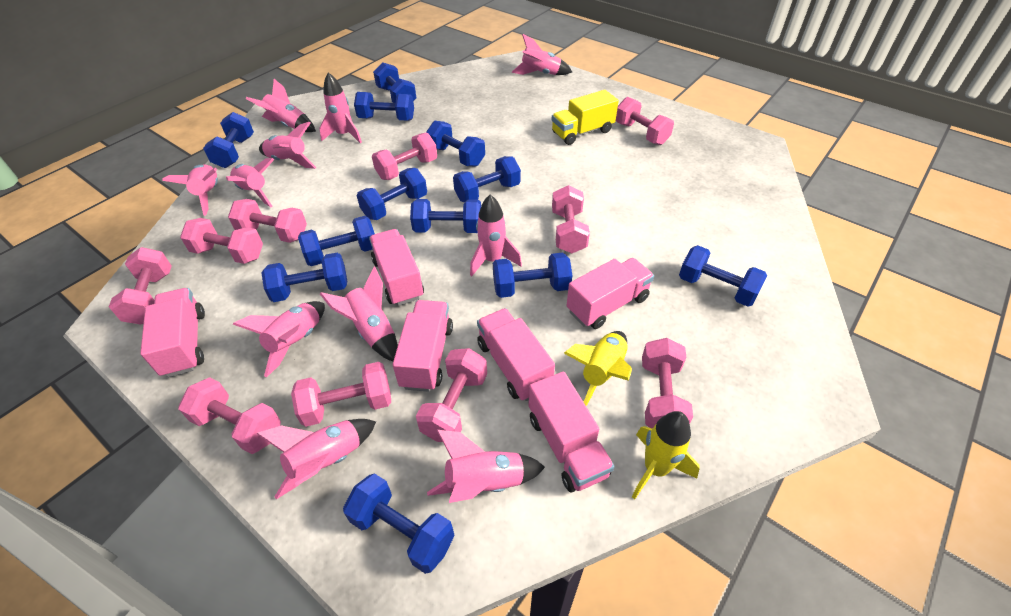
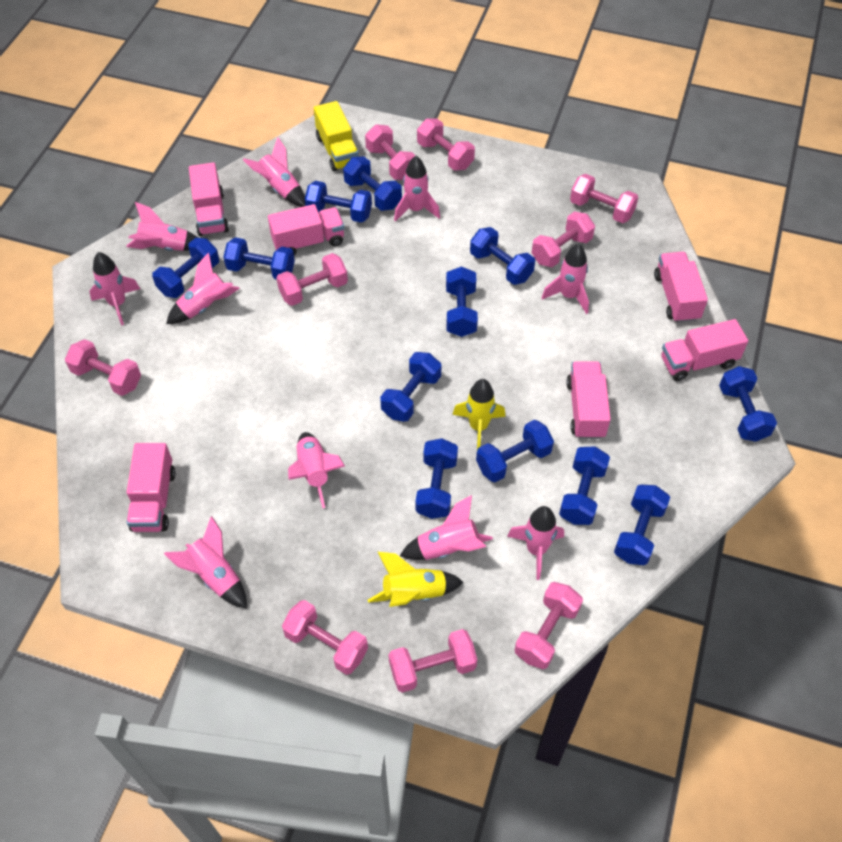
pink dumbbell: 10 -> 9
pink rocket: 11 -> 10

